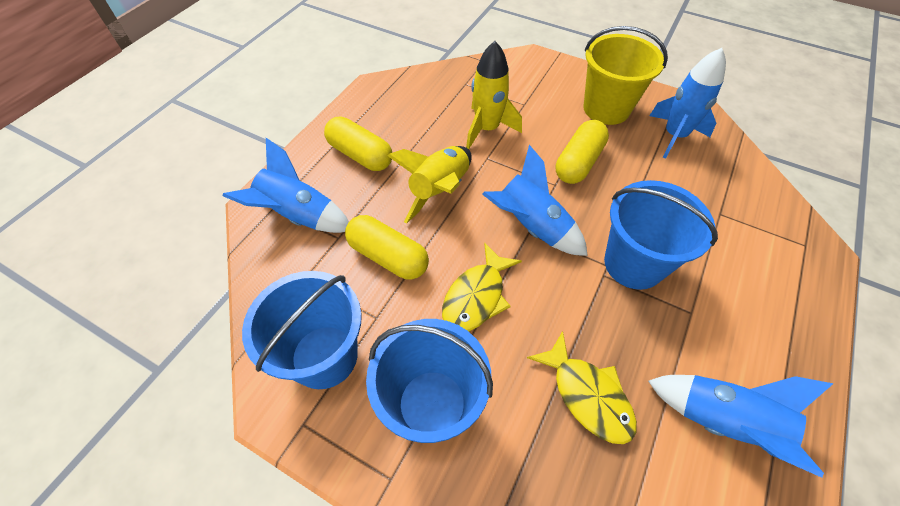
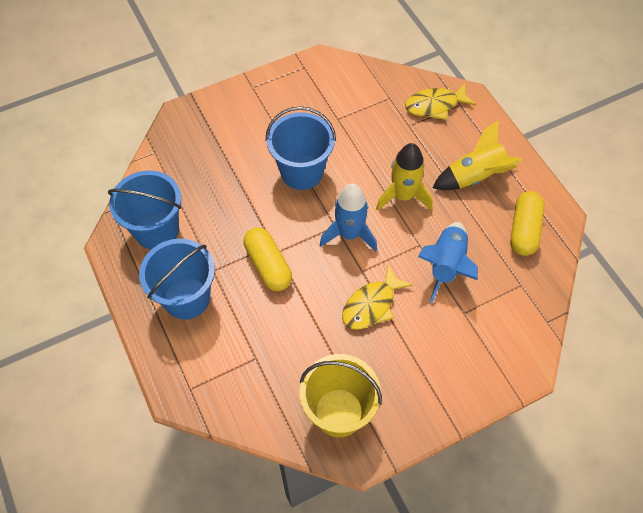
blue rocket: 4 -> 2
yellow capsule: 3 -> 2

